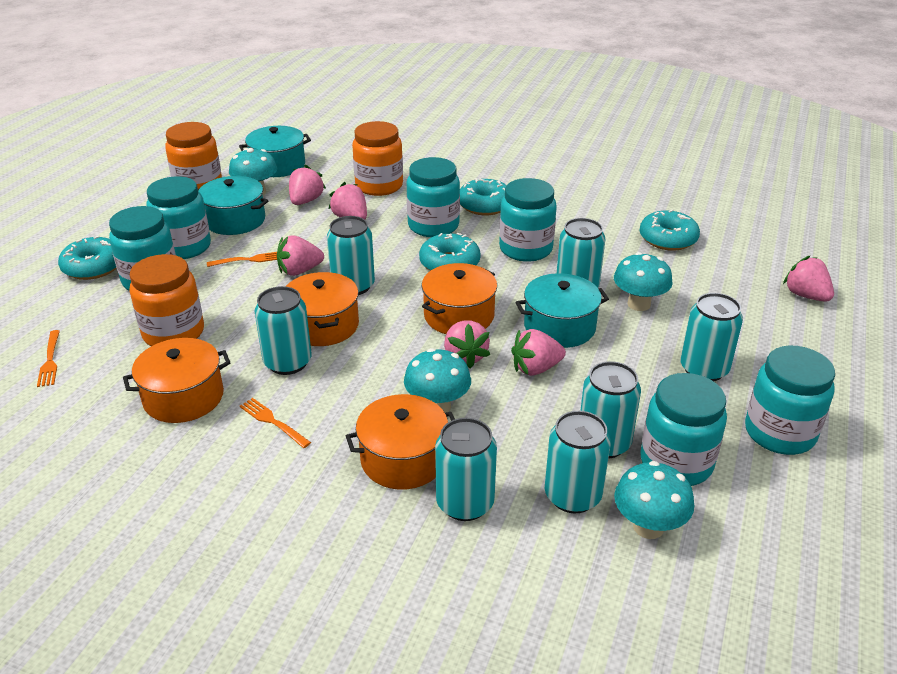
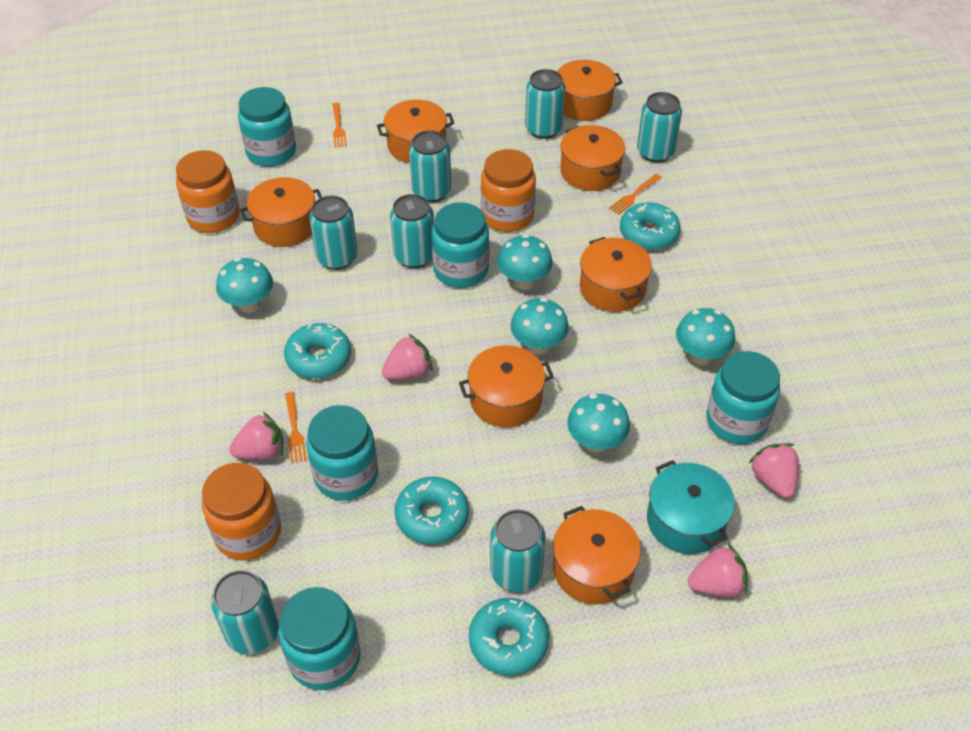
orange pot: 4 -> 7
pink strawberry: 6 -> 4
turquoise jar: 6 -> 5
turquoise mushroom: 4 -> 5
turquoise pot: 3 -> 1

